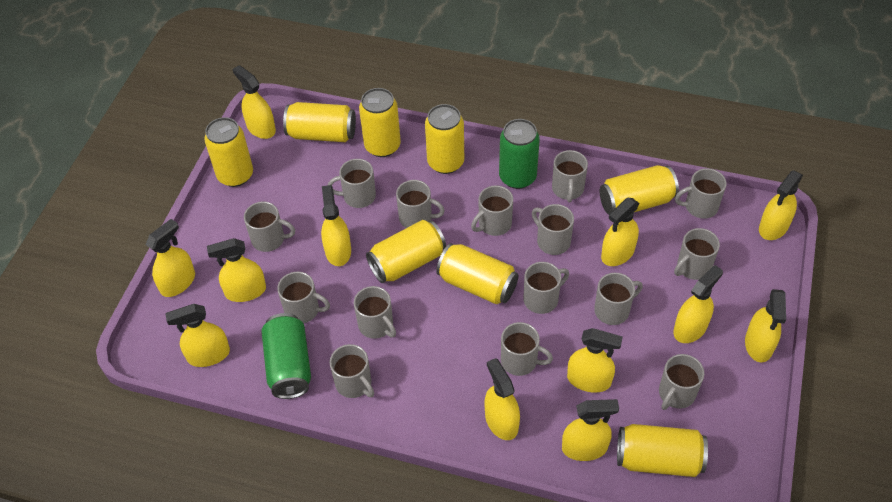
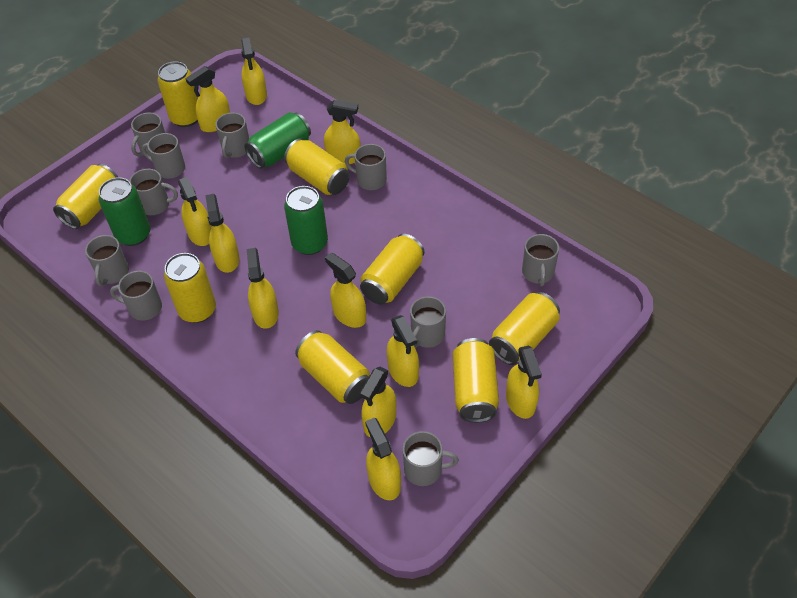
green can: 2 -> 3
grey mug: 15 -> 10
yellow spray bottle: 12 -> 11

